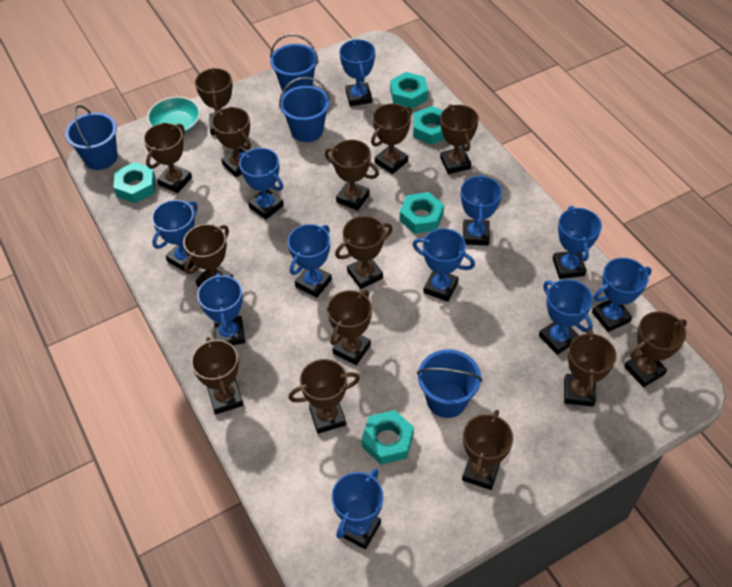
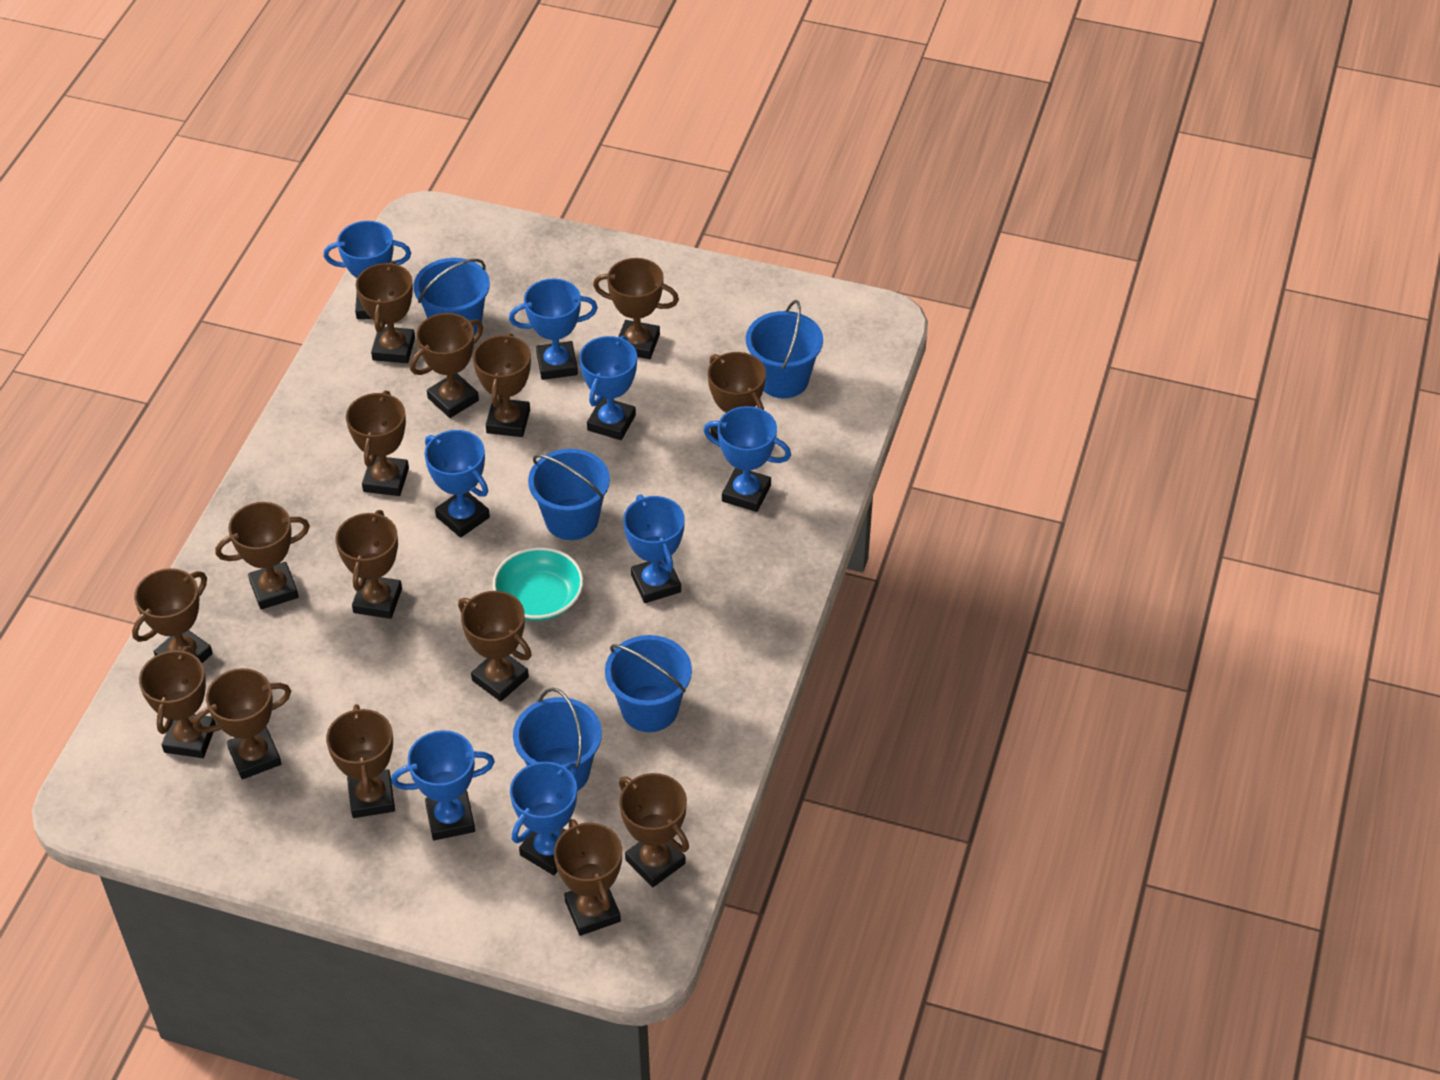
blue bucket: 4 -> 5
blue trophy: 11 -> 8
brown trophy: 14 -> 15
turquoise nut: 5 -> 0

